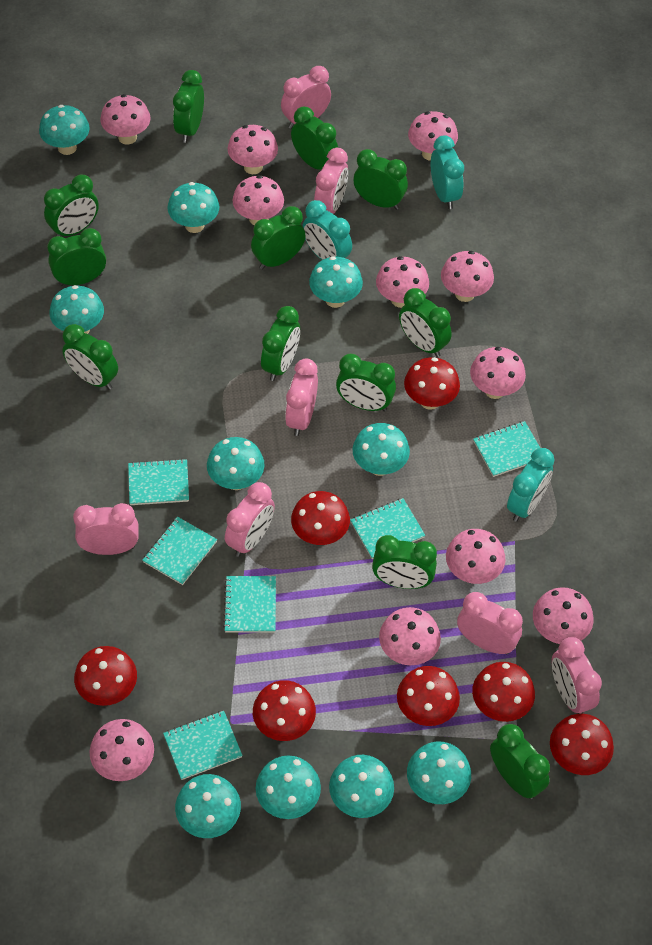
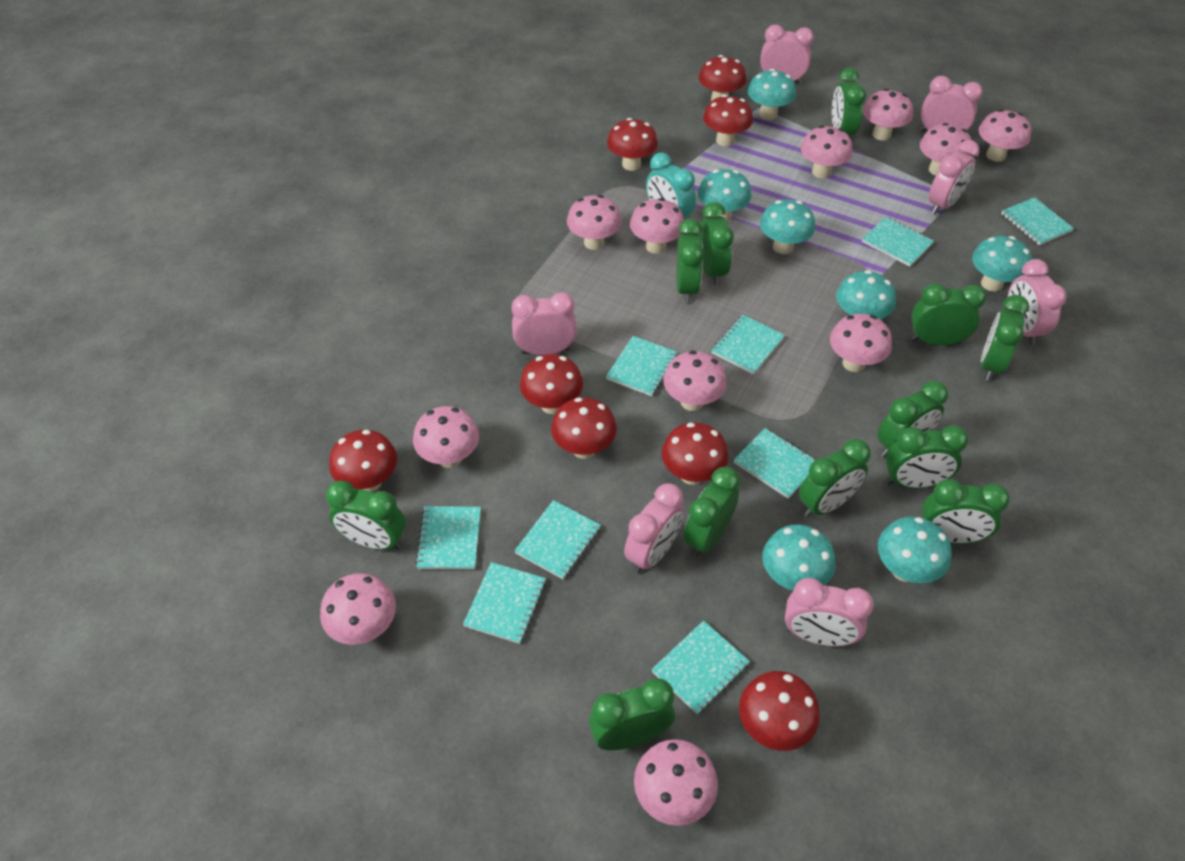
red mushroom: 7 -> 8
turquoise clock: 3 -> 1
turquoise mushroom: 10 -> 7
turquoise notebook: 6 -> 9

